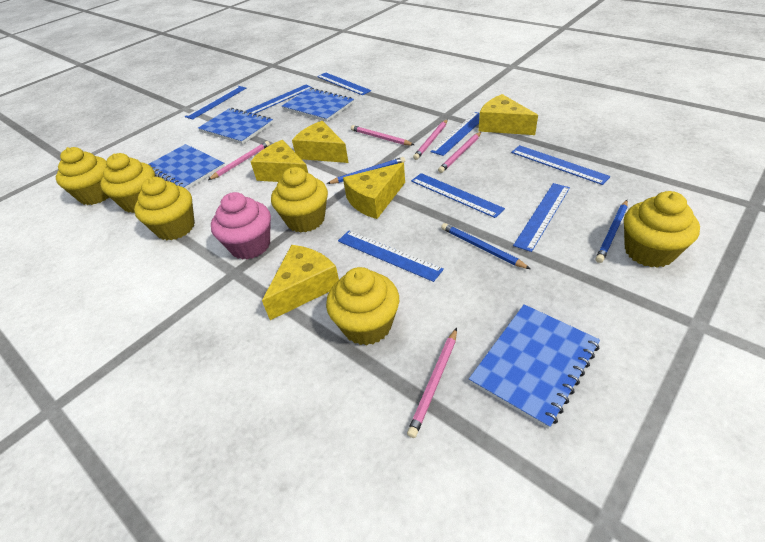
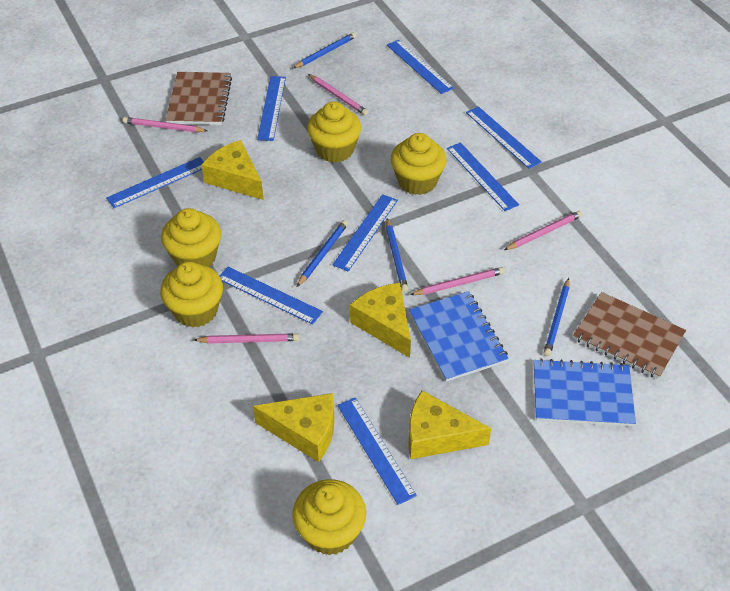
blue notebook: 4 -> 2
blue pencil: 3 -> 4
brown notebook: 0 -> 2
pink cupcake: 1 -> 0
yellow cheese: 5 -> 4
yellow cupcake: 6 -> 5

